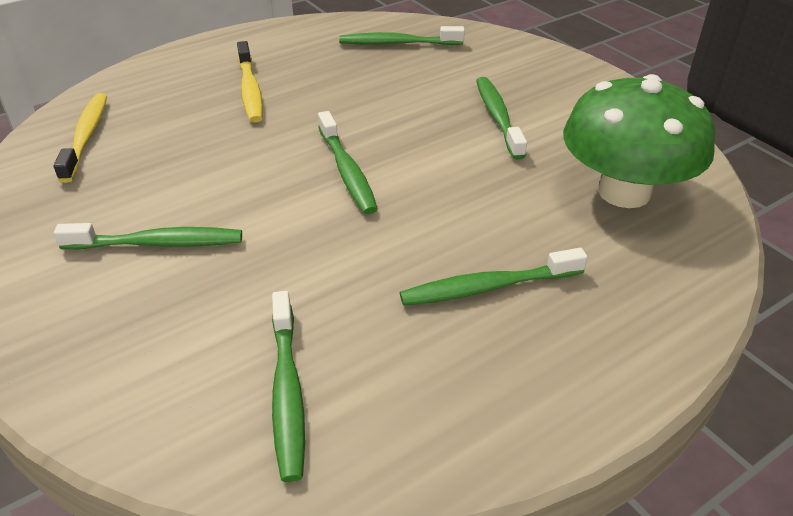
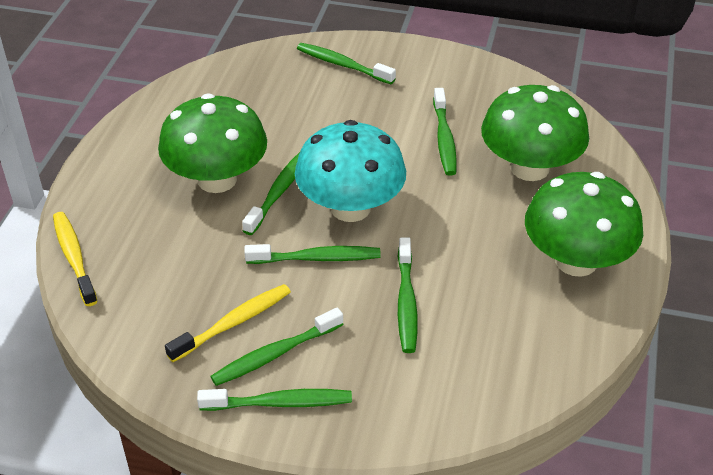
green mushroom: 1 -> 3
green toothbrush: 6 -> 7
turquoise mushroom: 0 -> 1

